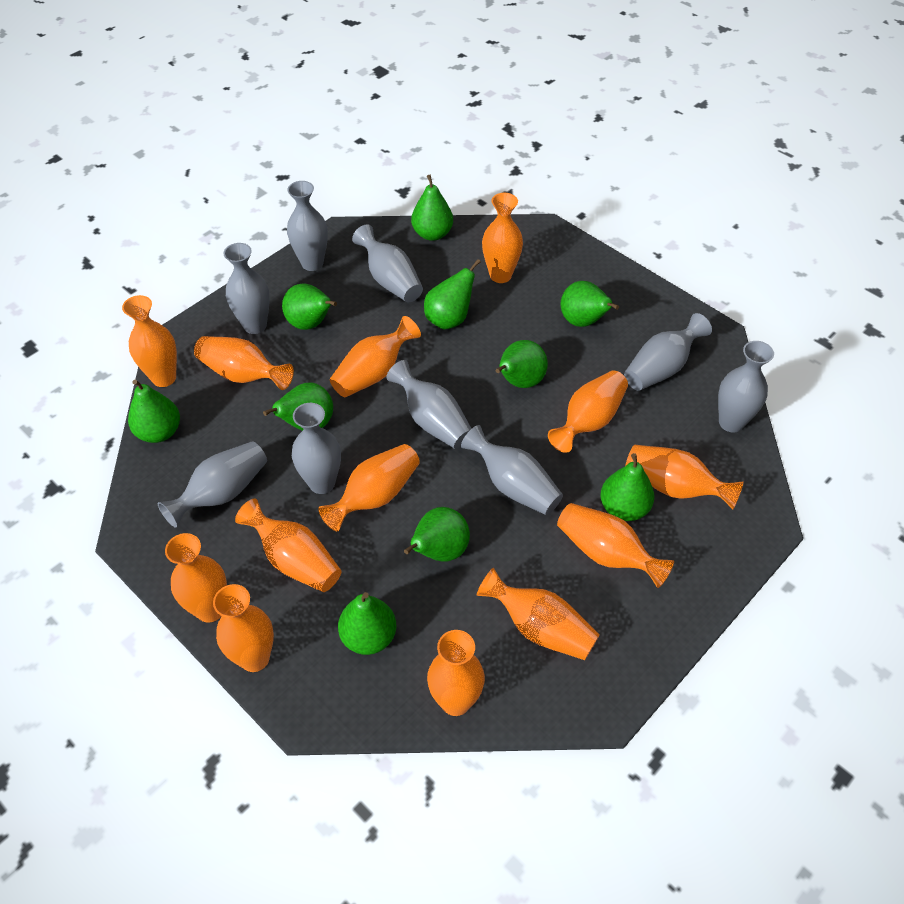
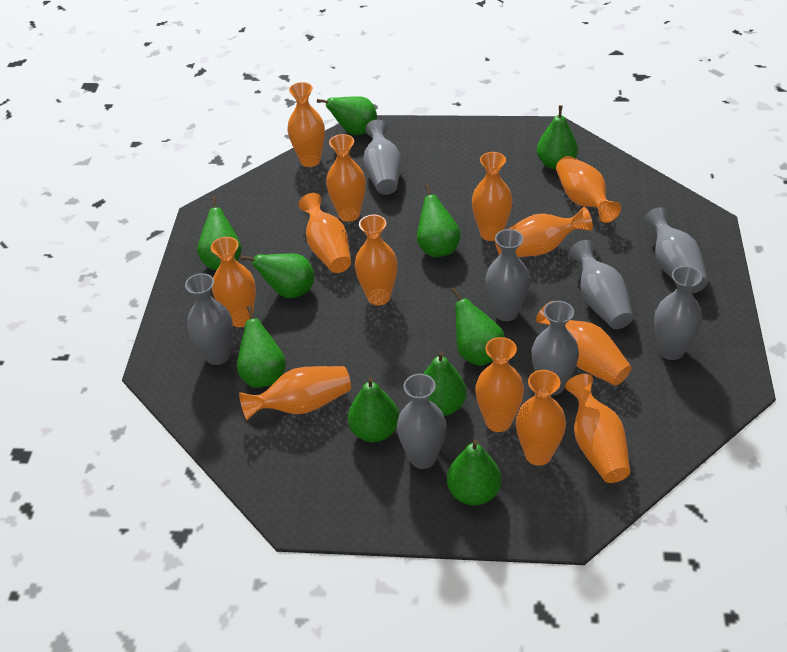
grey vase: 9 -> 8

